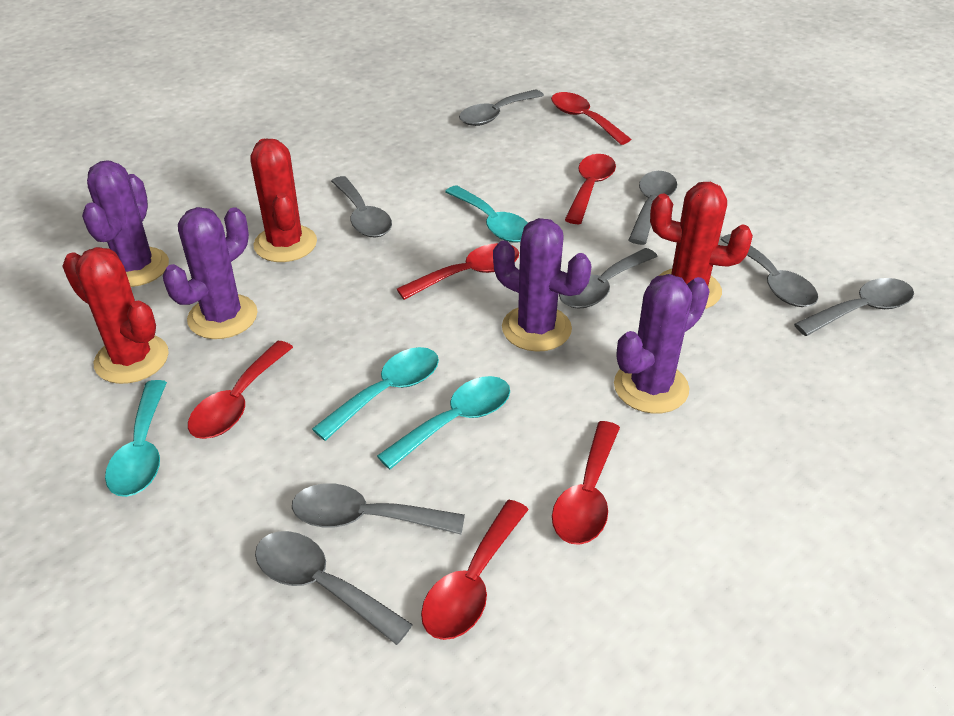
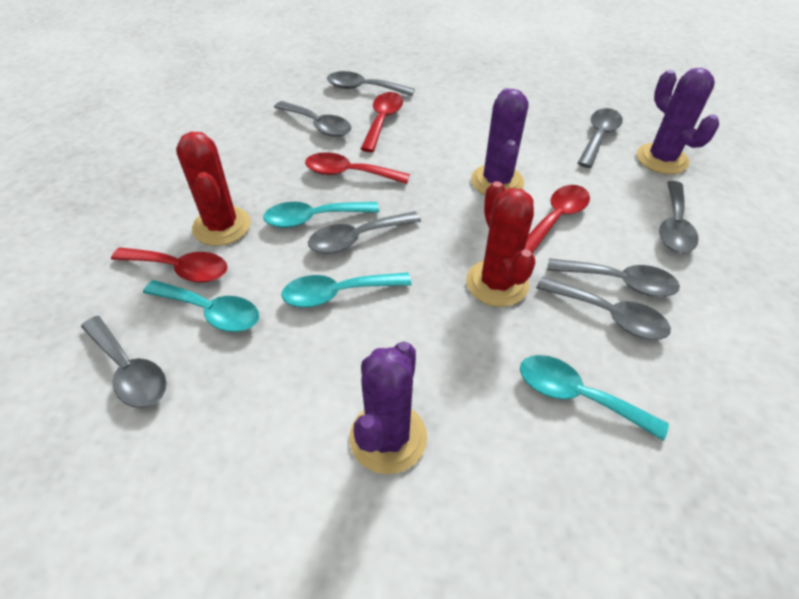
purple cactus: 4 -> 3
red cactus: 3 -> 2
red spoon: 6 -> 4

